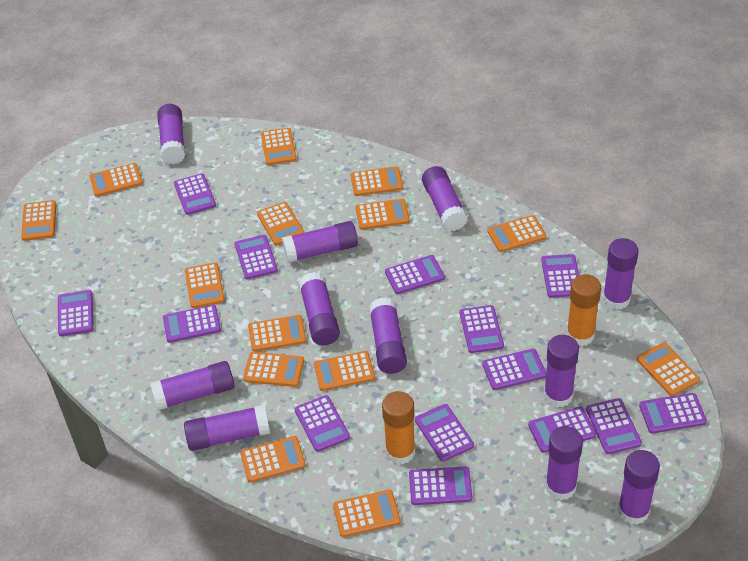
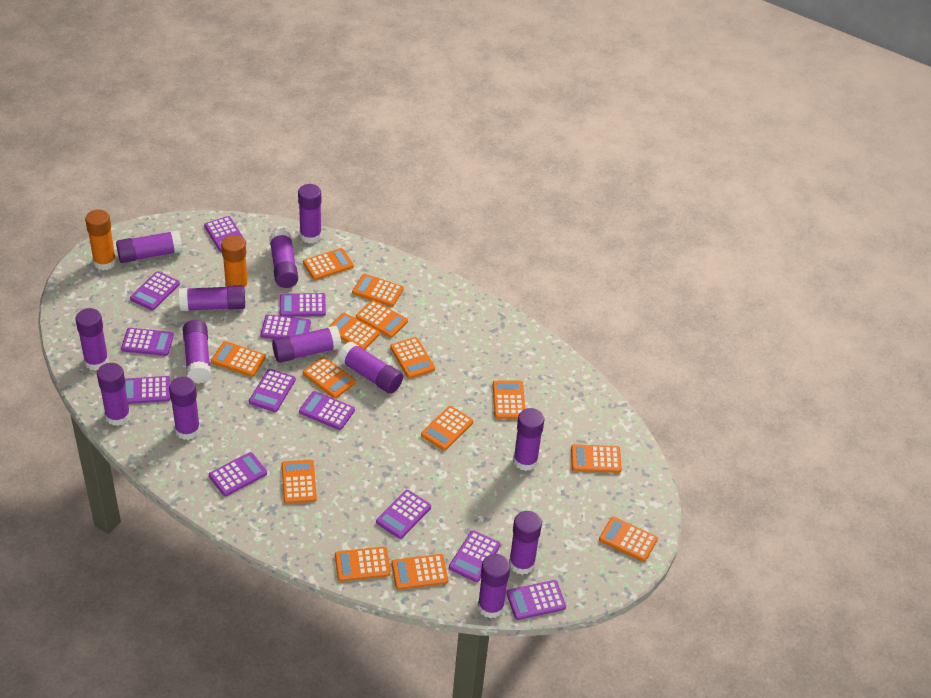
purple calculator: 14 -> 12
purple glue stick: 11 -> 13

